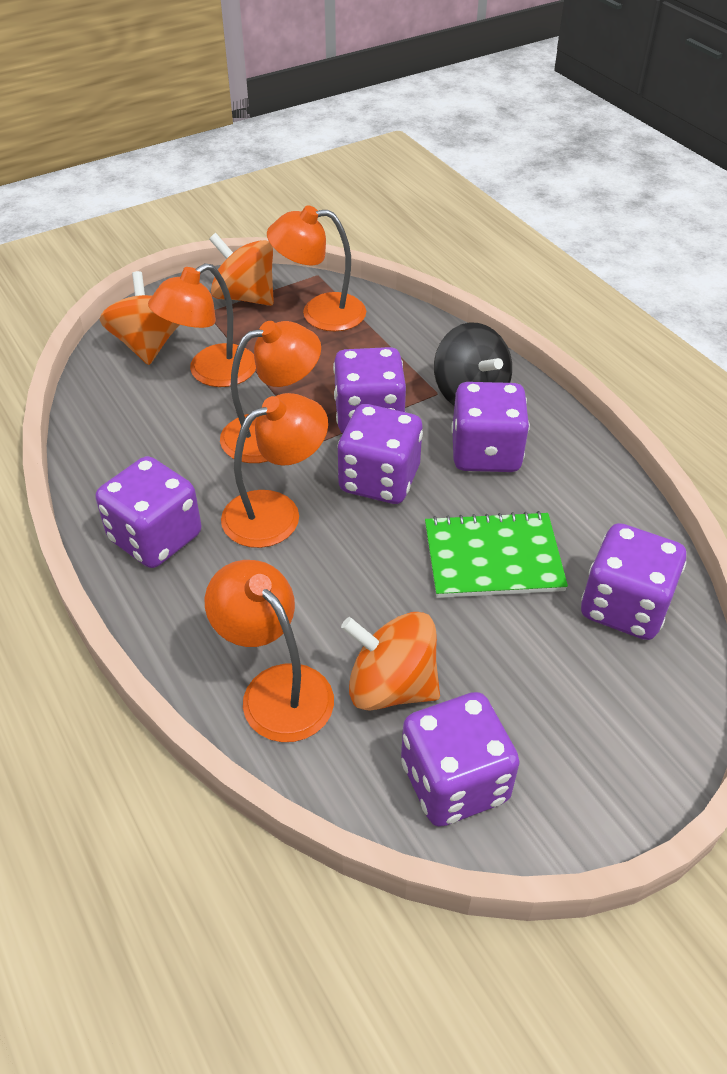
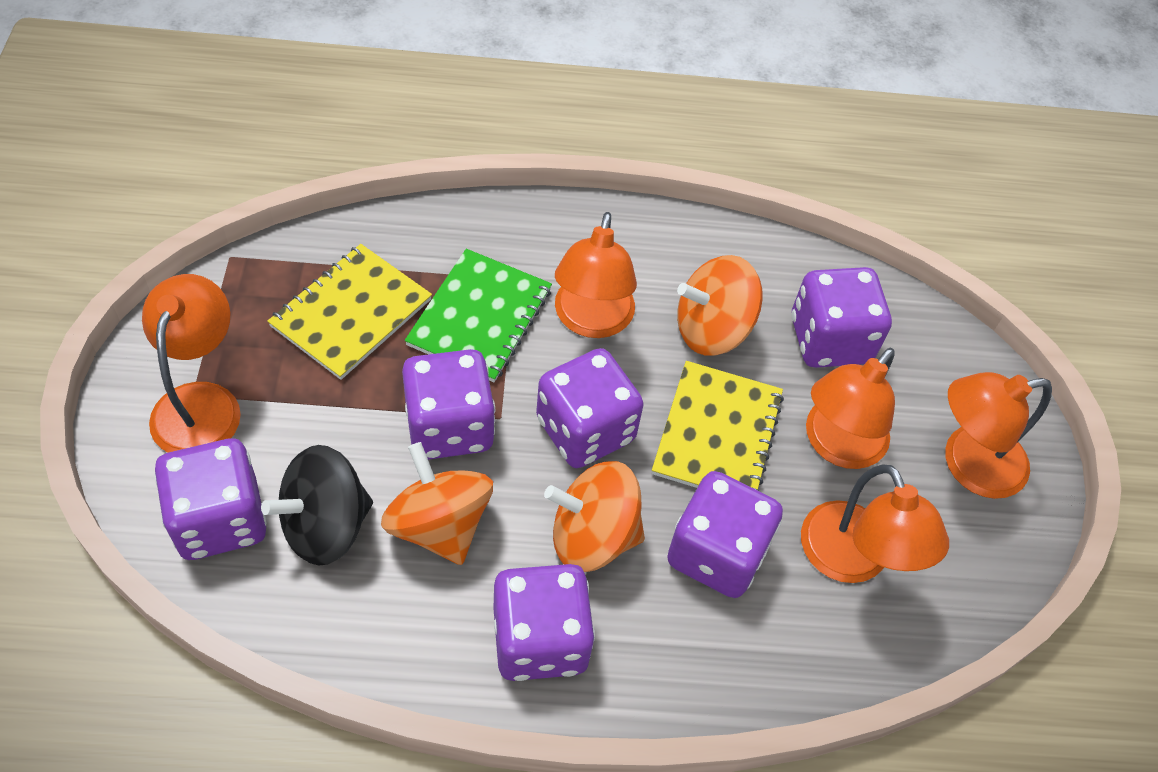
yellow notebook: 0 -> 2

